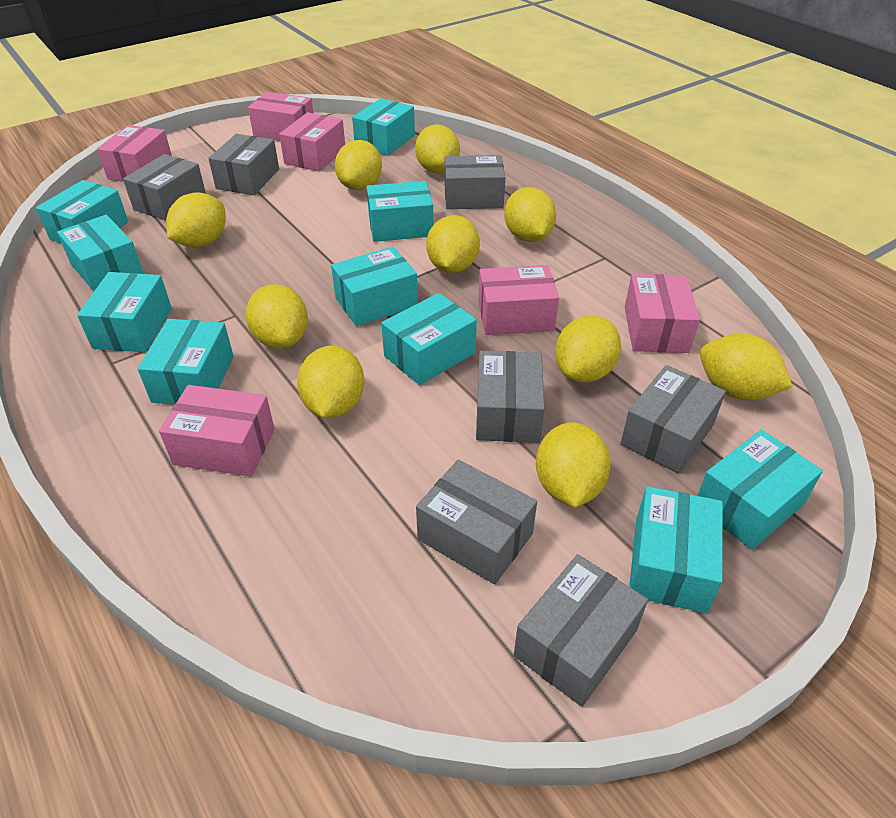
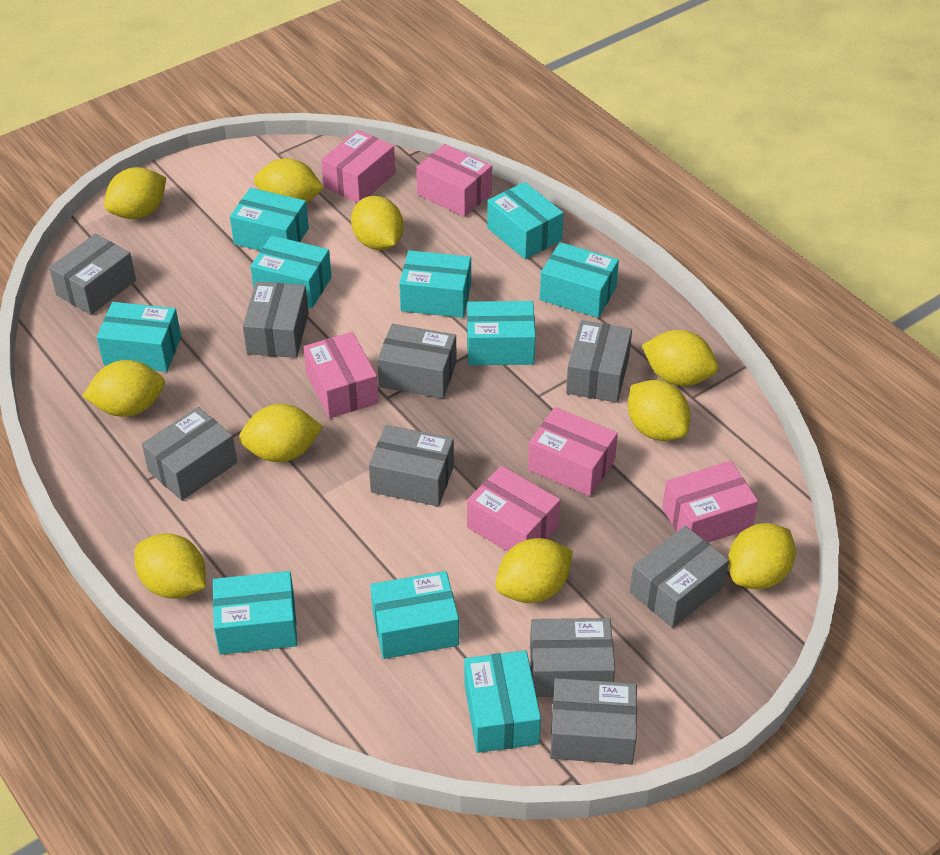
grey box: 7 -> 9

